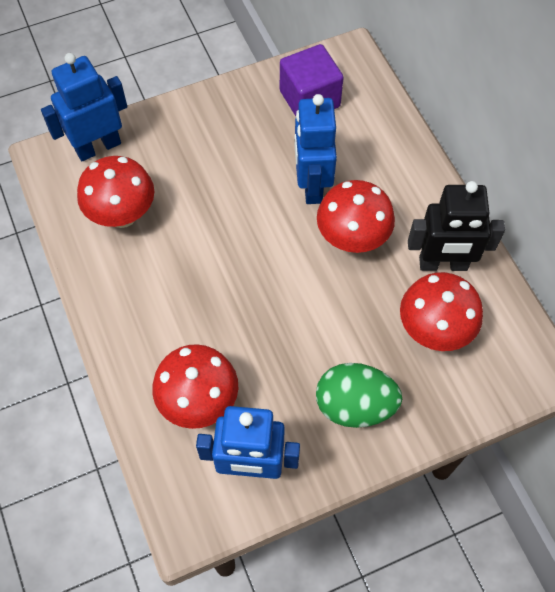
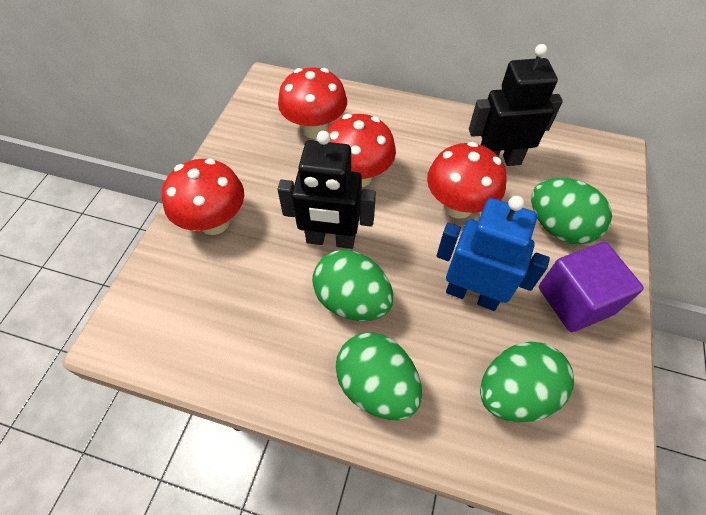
black robot: 1 -> 2
blue robot: 3 -> 1
green egg: 1 -> 4

